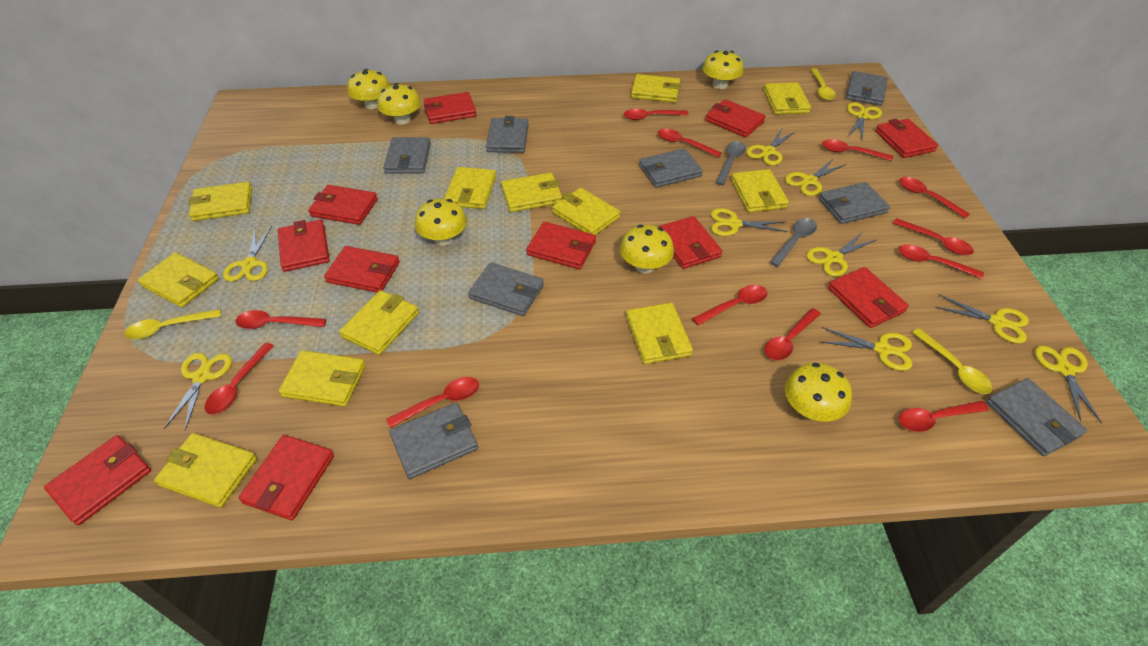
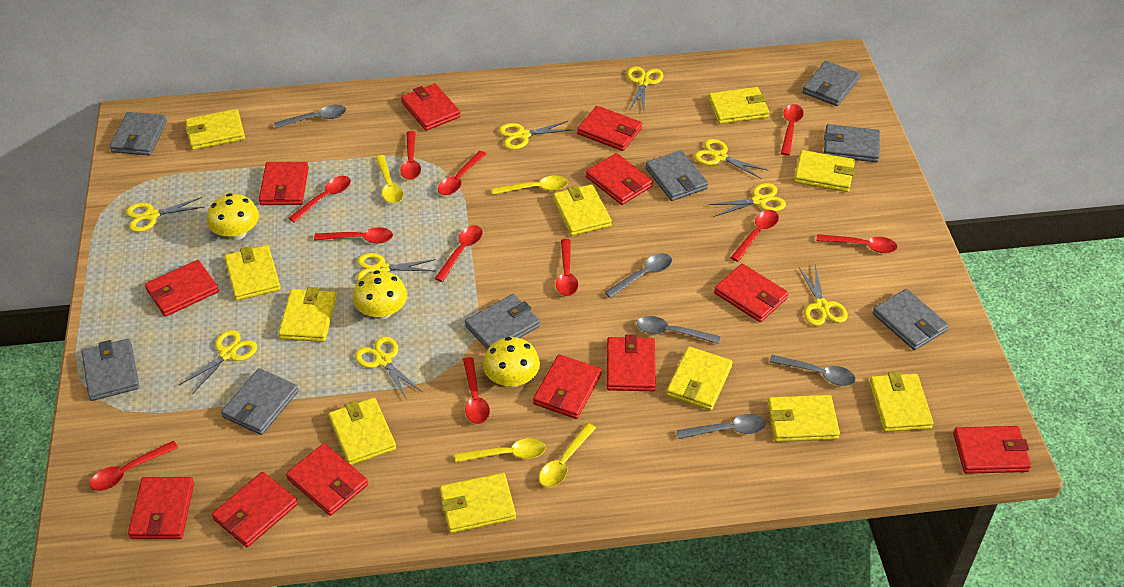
grey spoon: 2 -> 5
red spoon: 12 -> 11
red wallet: 11 -> 12
yellow mushroom: 6 -> 3
yellow scissors: 10 -> 9
yellow spoon: 3 -> 4
yellow wallet: 12 -> 11

